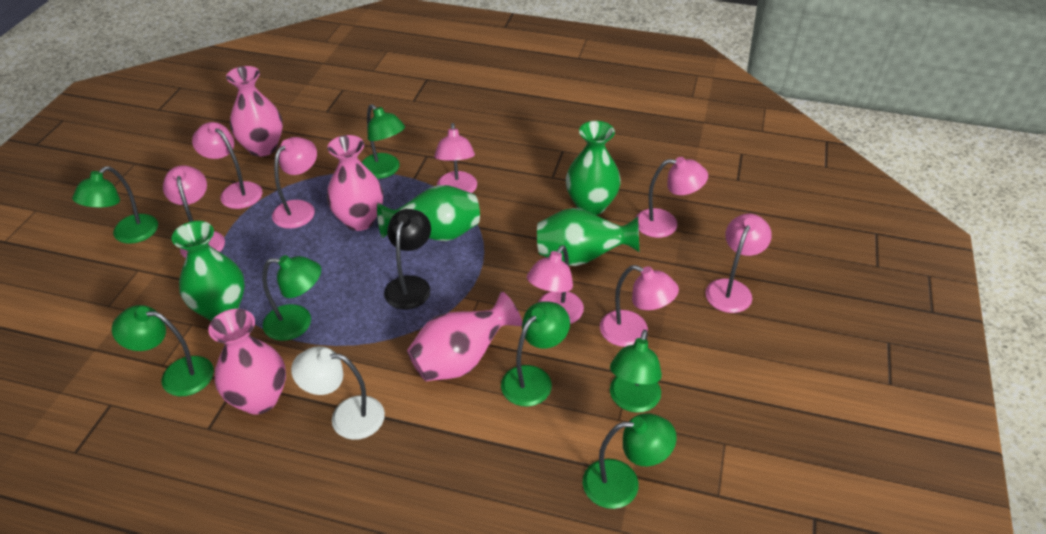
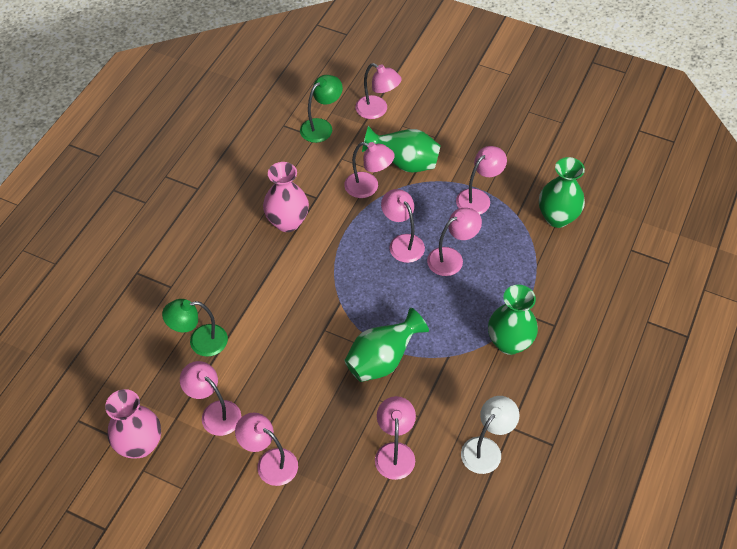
black lamp: 1 -> 0
green lamp: 7 -> 2
pink vase: 4 -> 2

